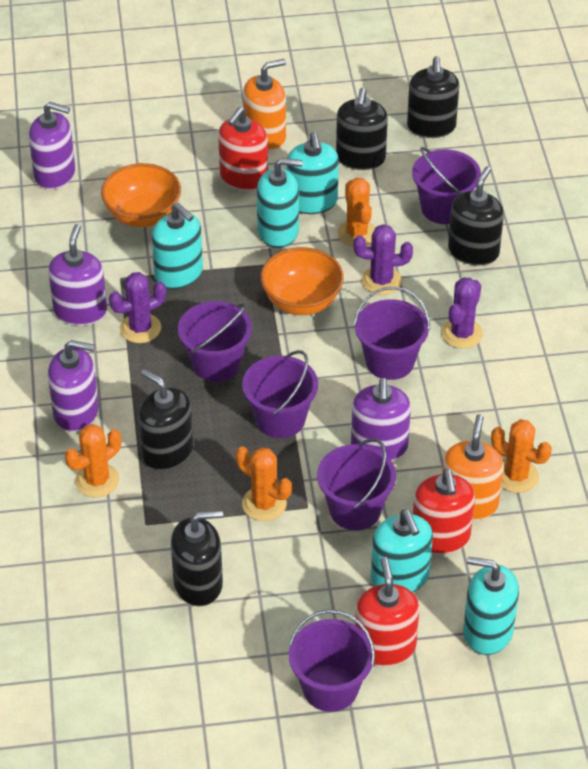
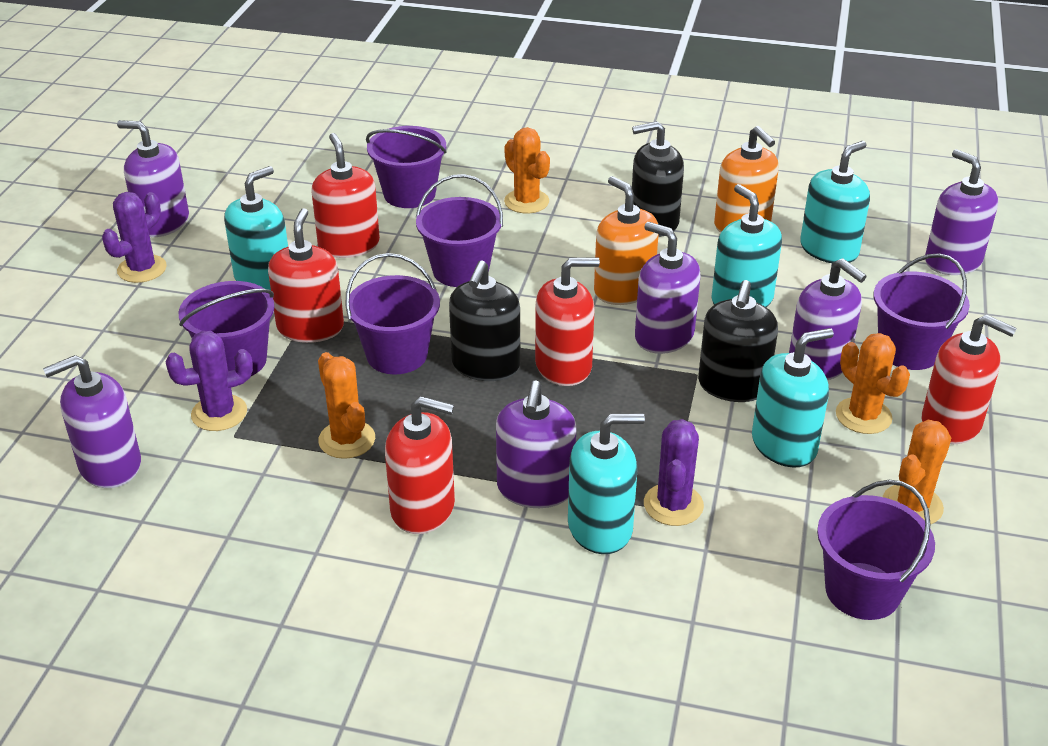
black soap dispenser: 5 -> 3
orange bowl: 2 -> 0
purple soap dispenser: 4 -> 6
red soap dispenser: 3 -> 5

